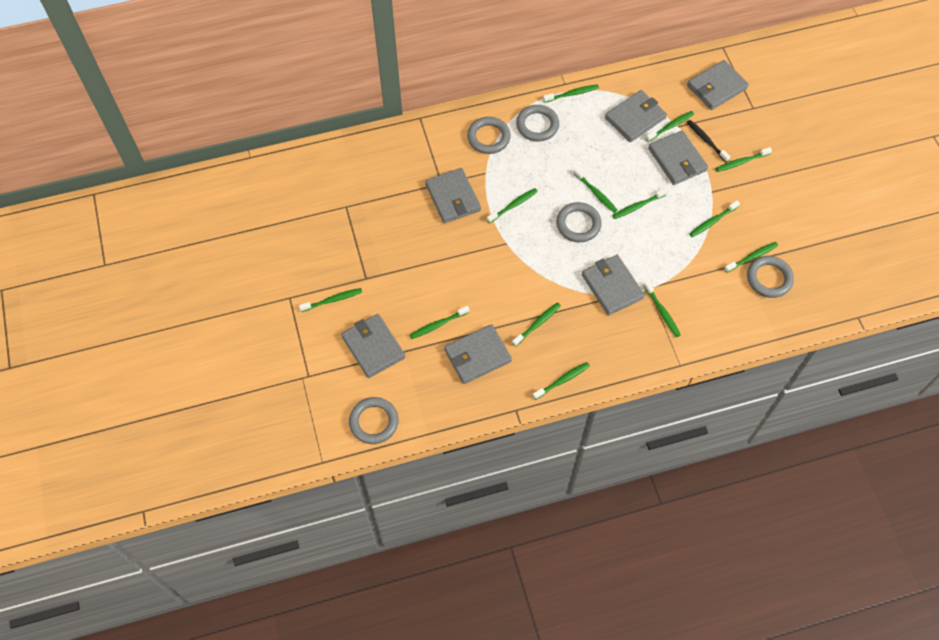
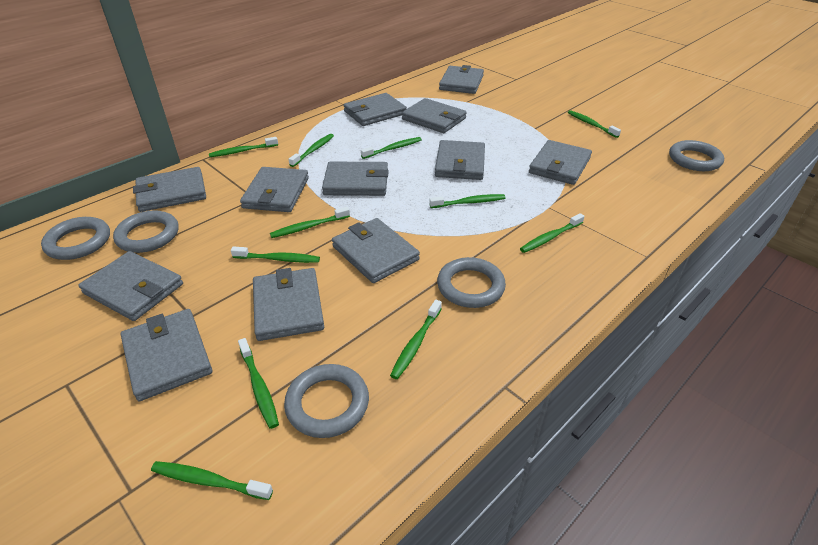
black toothbrush: 1 -> 0
green toothbrush: 13 -> 11
grey wallet: 7 -> 12

